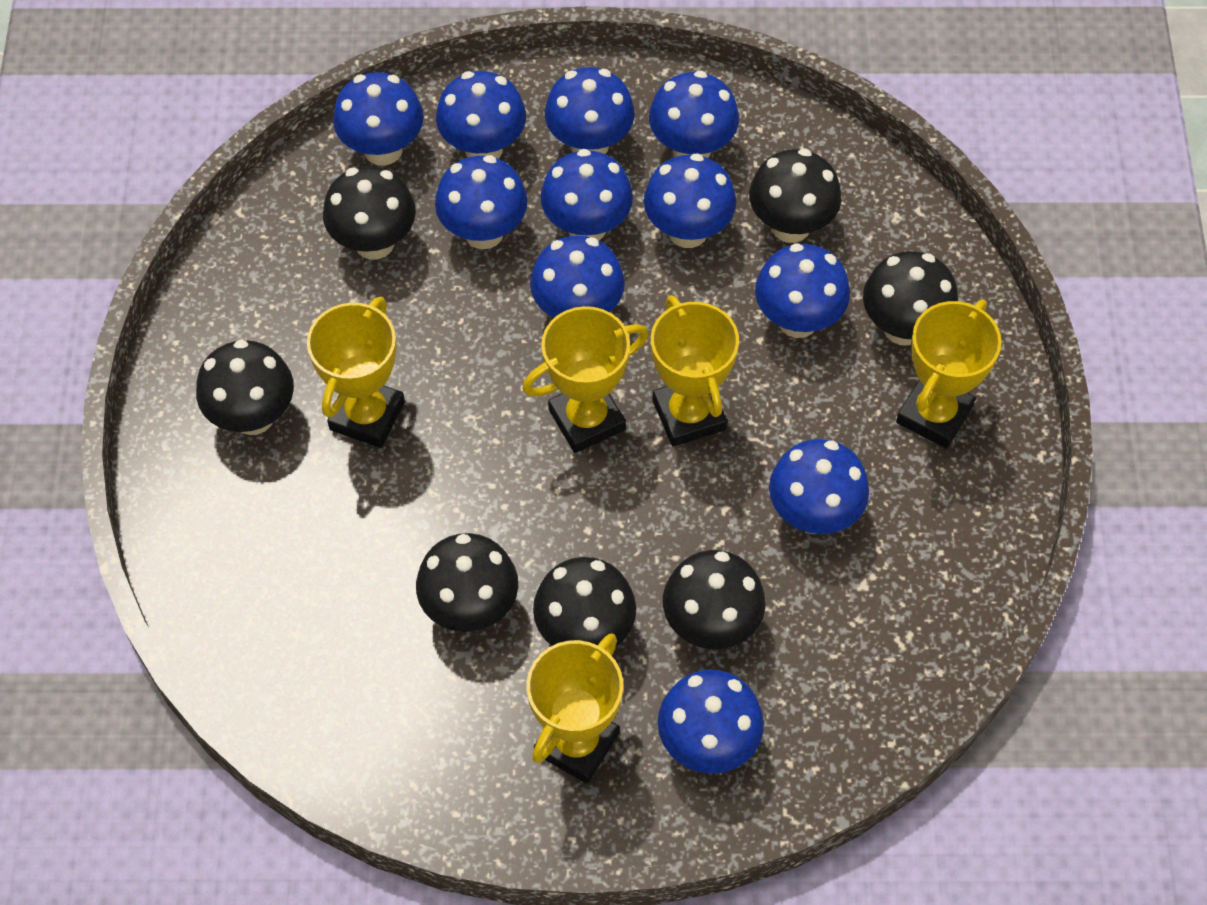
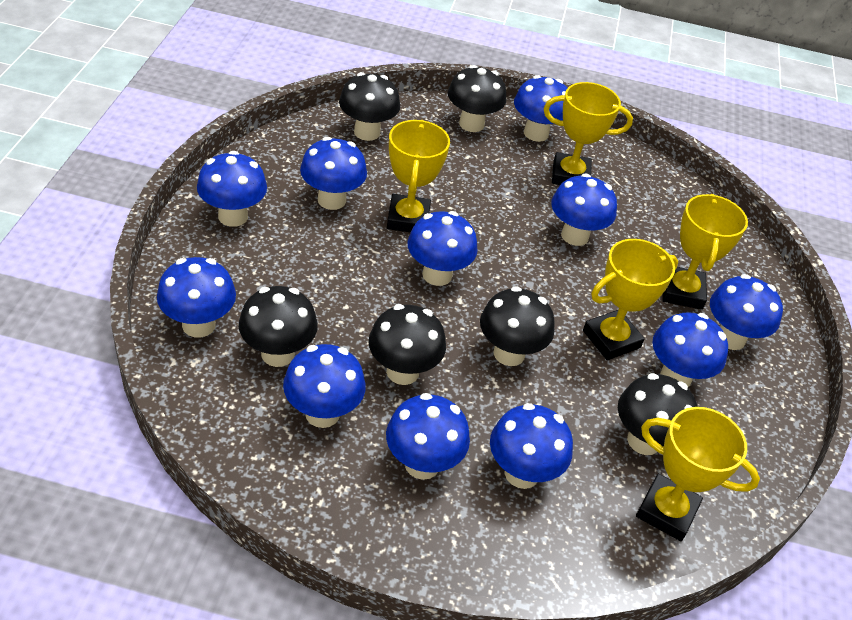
black mushroom: 7 -> 6

